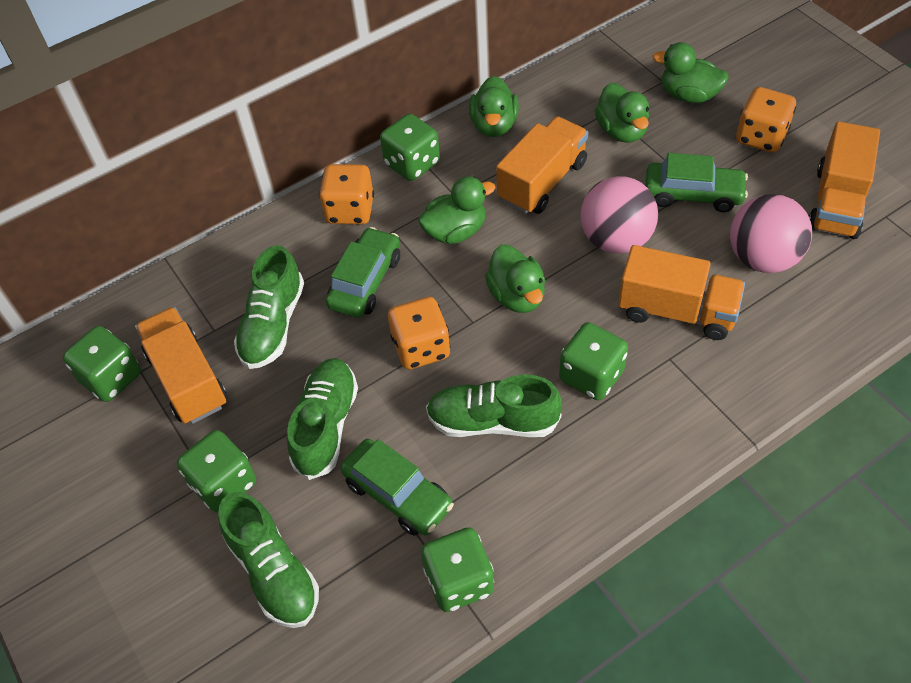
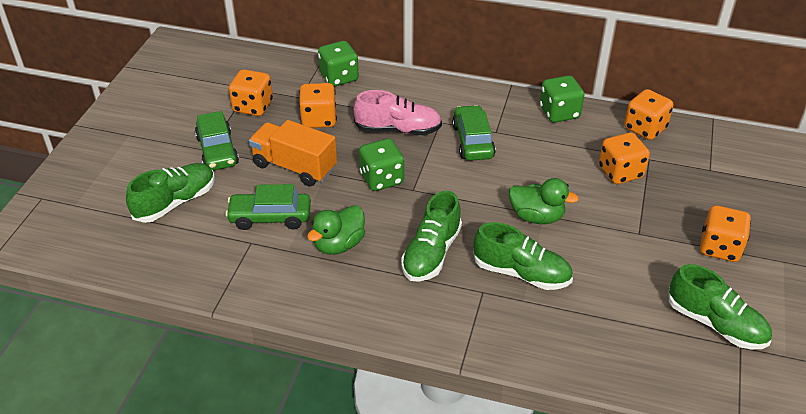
green dice: 5 -> 3
green duck: 5 -> 2
orange dice: 3 -> 5
orange truck: 4 -> 1
pink ball: 2 -> 0
pink shoe: 0 -> 1

